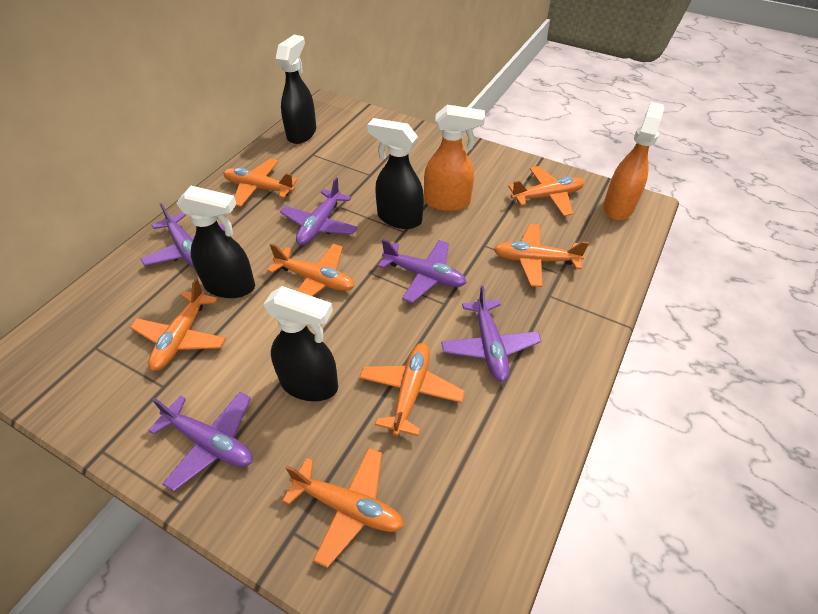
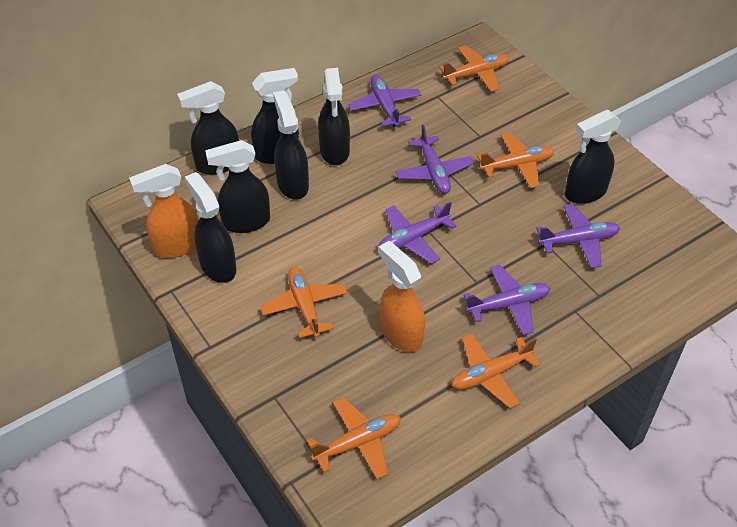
black spray bottle: 4 -> 7
orange plane: 7 -> 5

